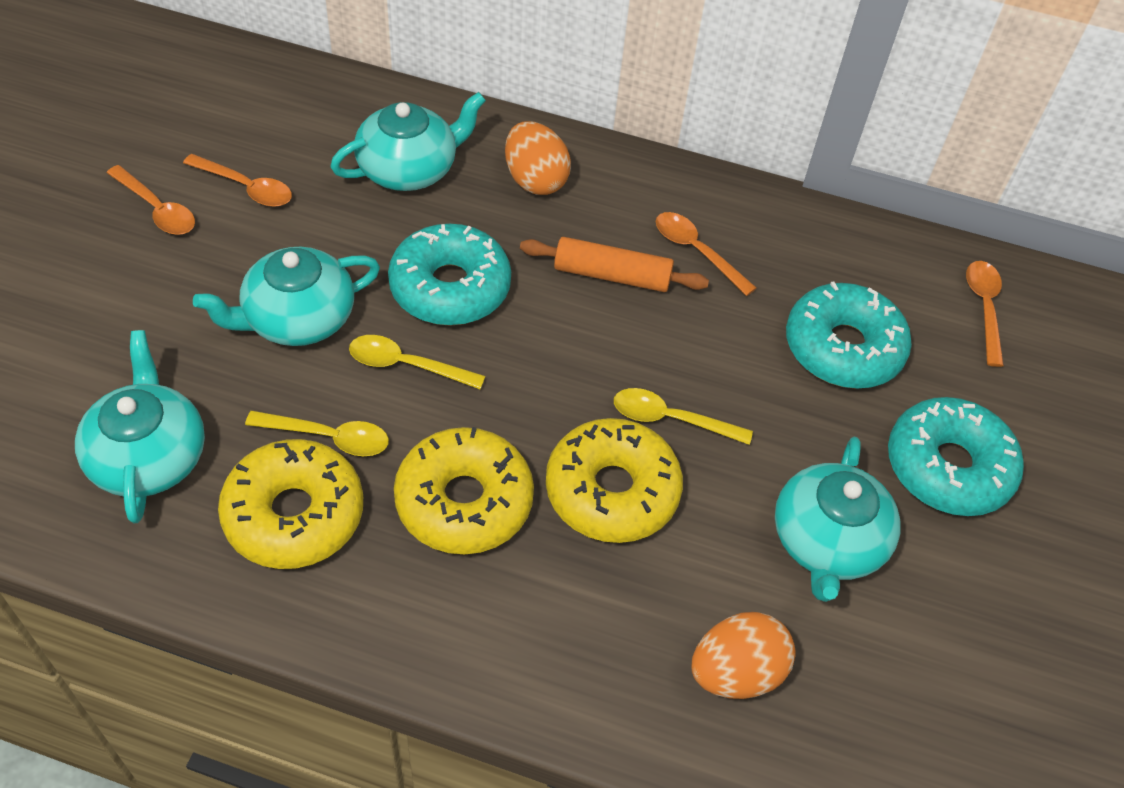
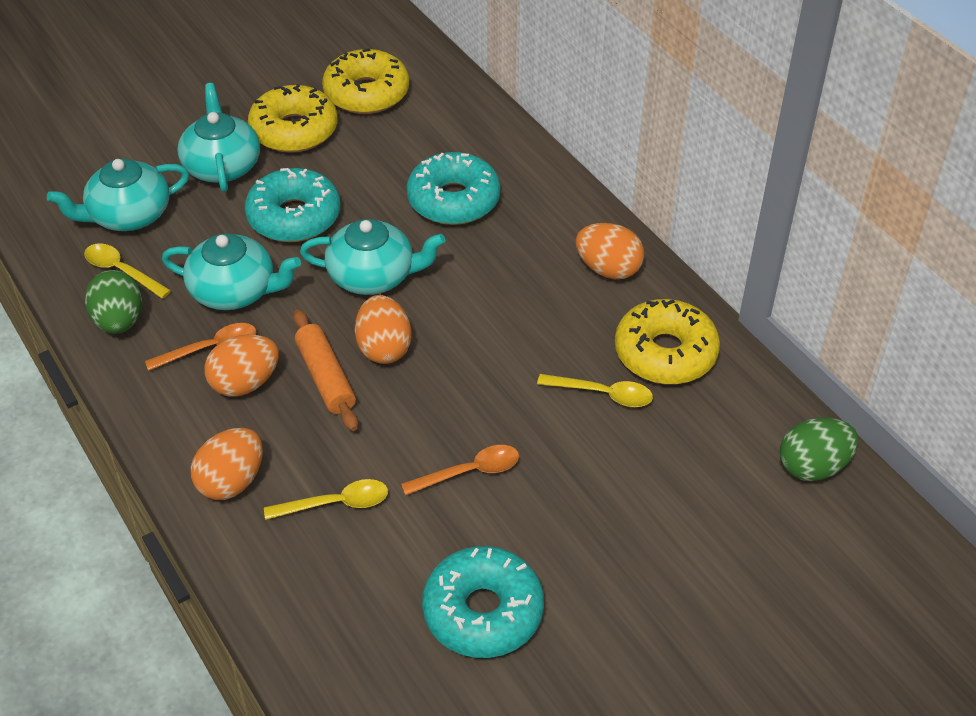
green egg: 0 -> 2
orange egg: 2 -> 4
orange spoon: 4 -> 2

